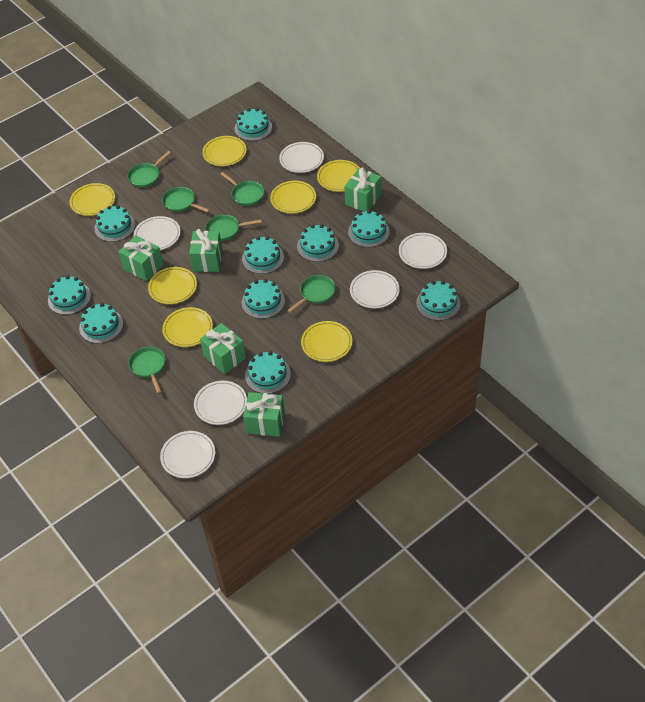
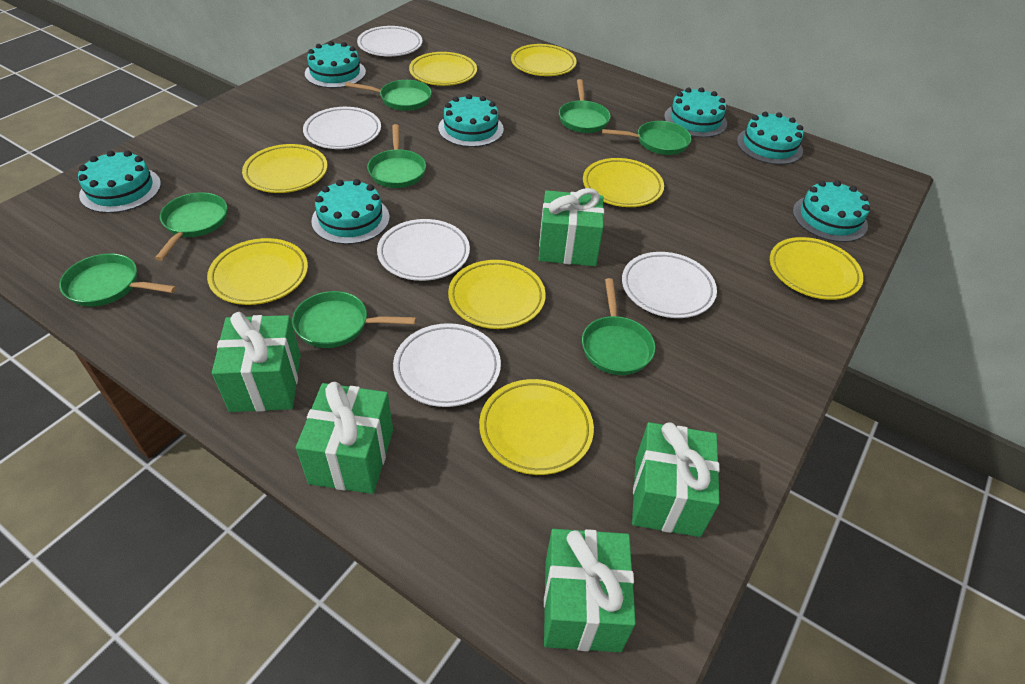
green pan: 6 -> 8
turquoise cake: 10 -> 7
white plate: 6 -> 5
yellow plate: 7 -> 8

